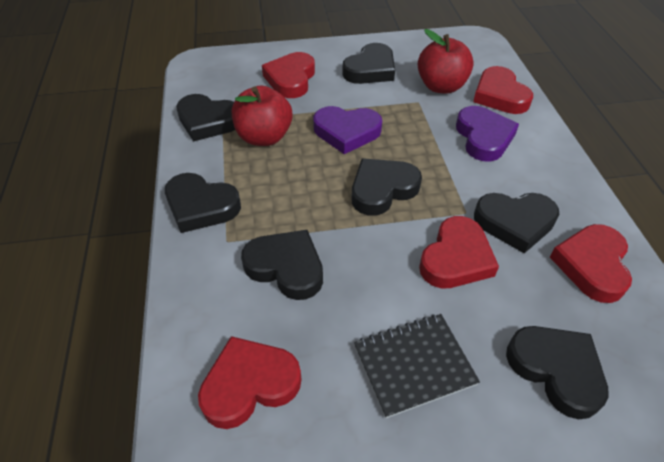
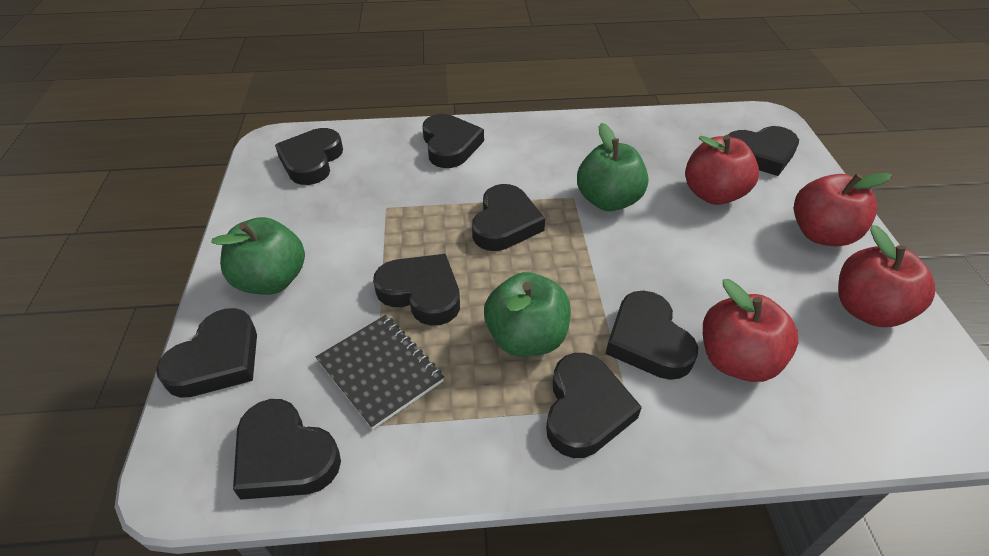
black heart: 7 -> 9
green apple: 0 -> 3
purple heart: 2 -> 0
red apple: 2 -> 4
red heart: 5 -> 0

